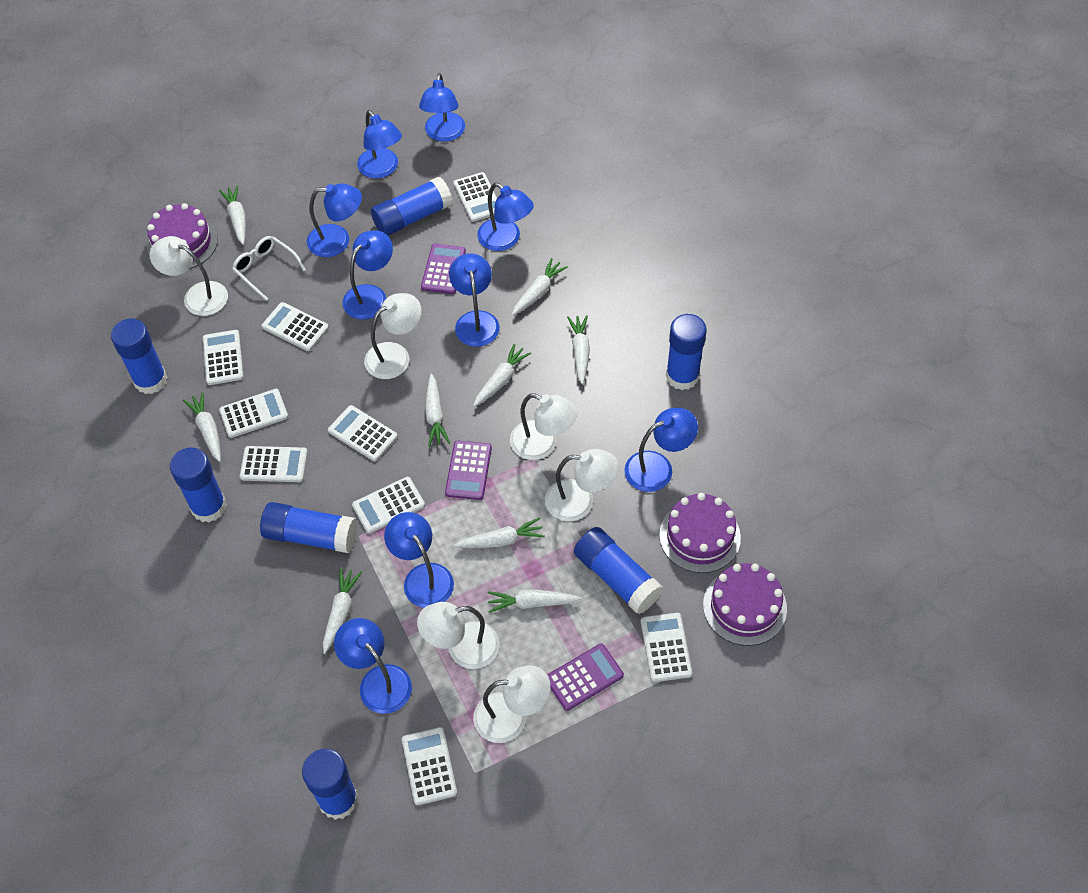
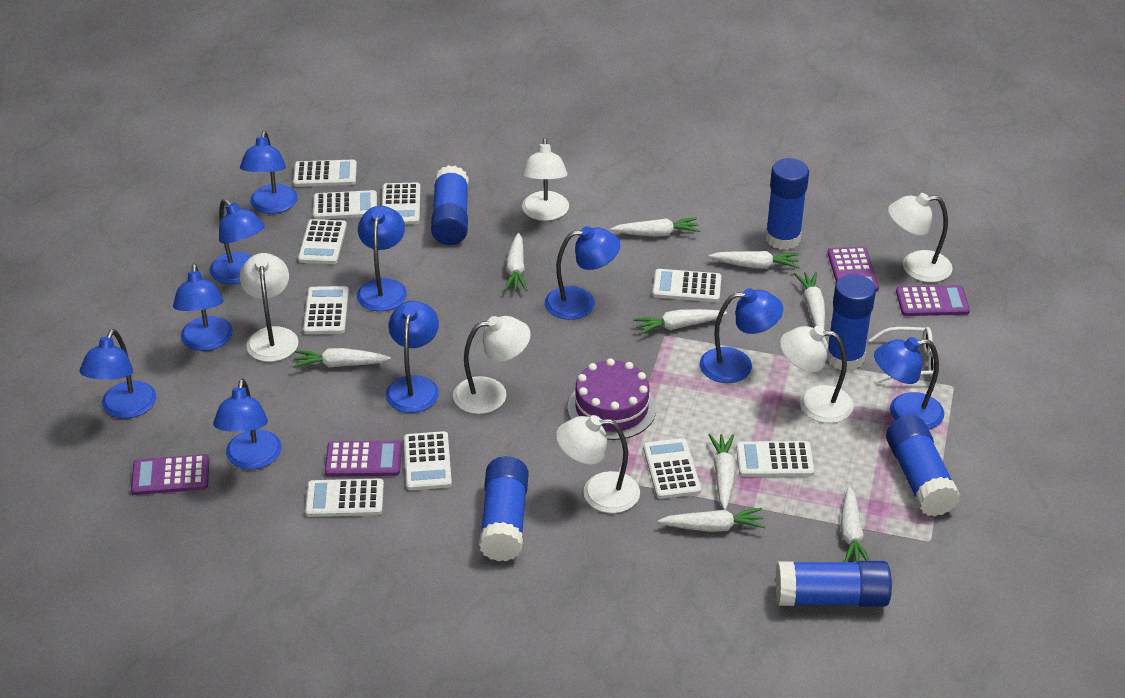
blue glue stick: 7 -> 6
blue lamp: 9 -> 10
purple cake: 3 -> 1
purple calculator: 3 -> 4
white calculator: 9 -> 10

